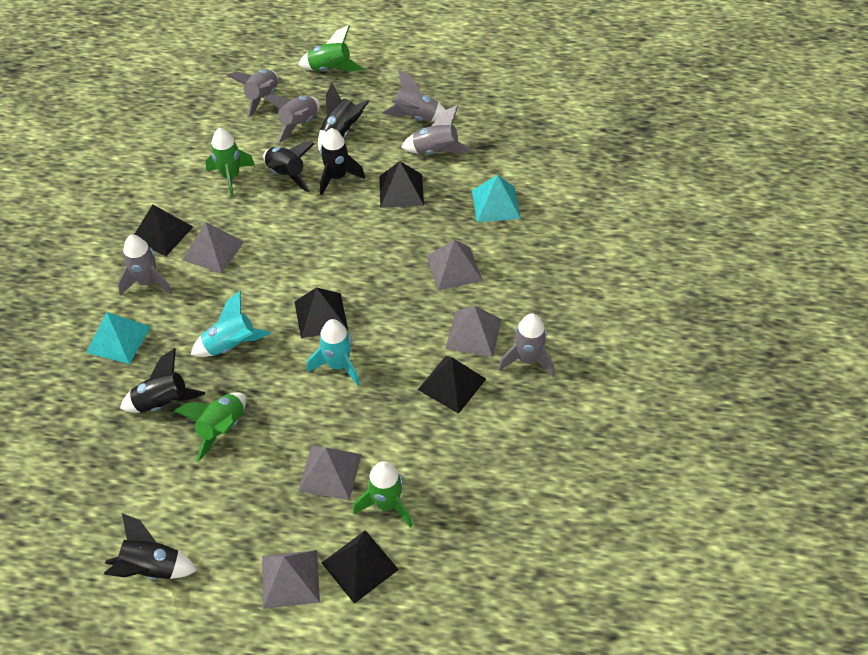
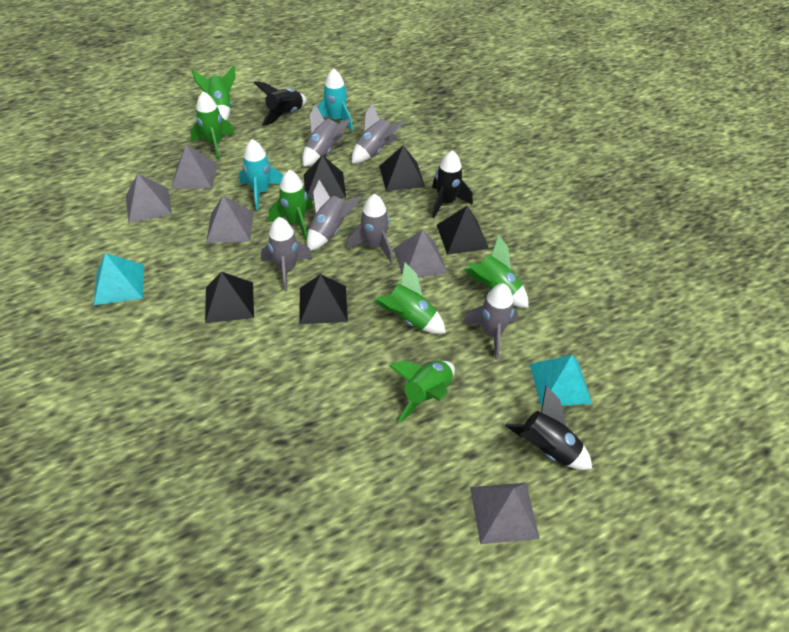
black rocket: 5 -> 3
green rocket: 4 -> 6

